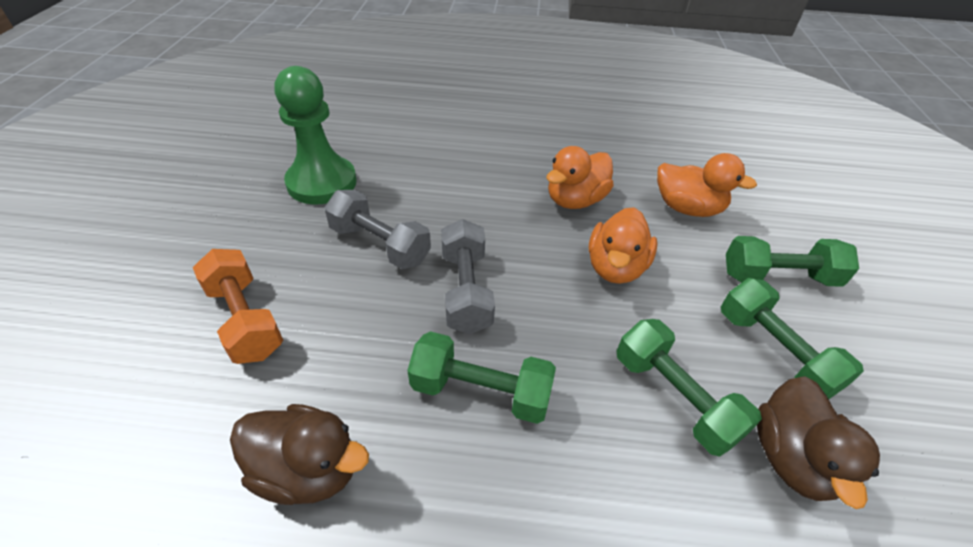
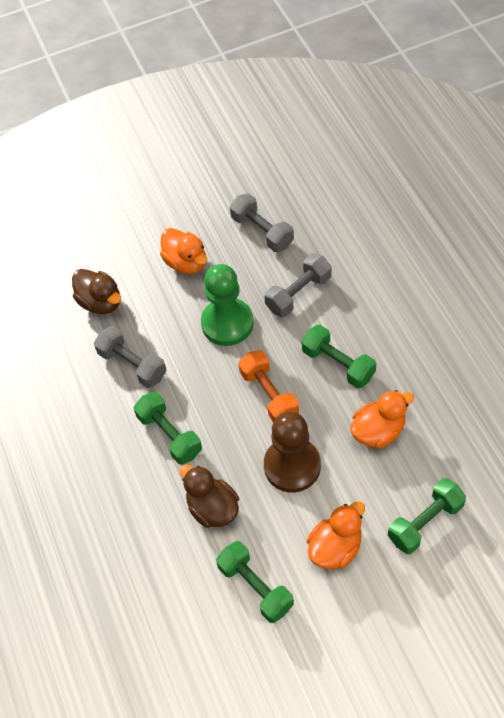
brown pawn: 0 -> 1
grey dumbbell: 2 -> 3

